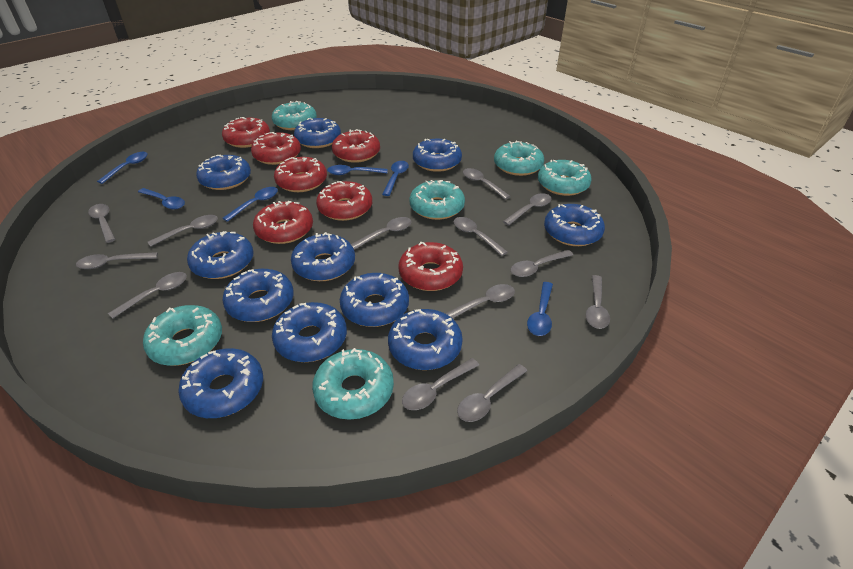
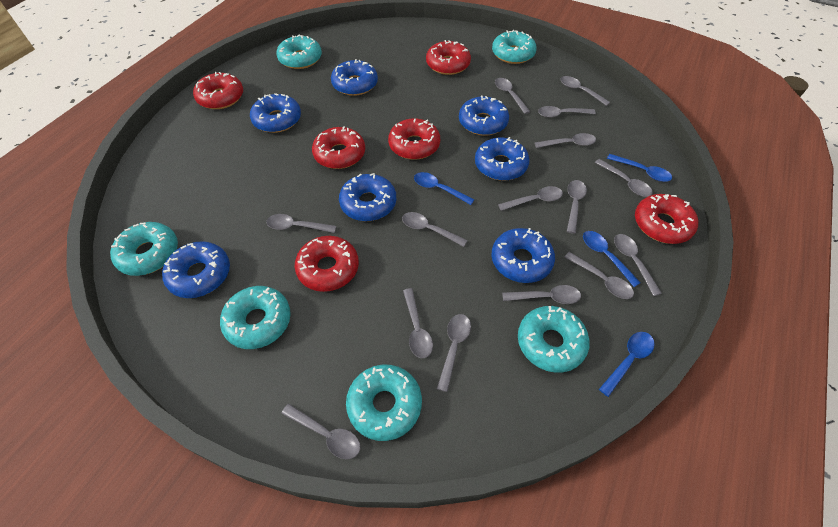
blue donut: 11 -> 7
blue spoon: 6 -> 4
grey spoon: 13 -> 15
red donut: 7 -> 6

